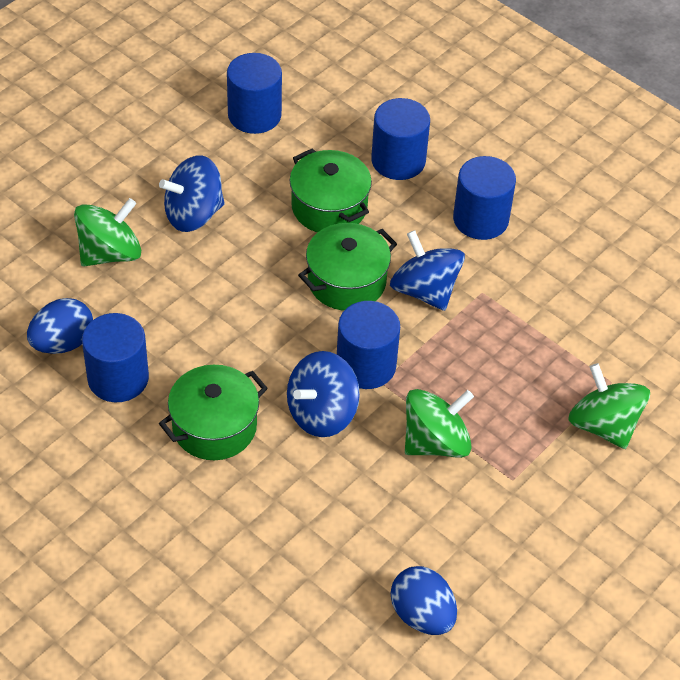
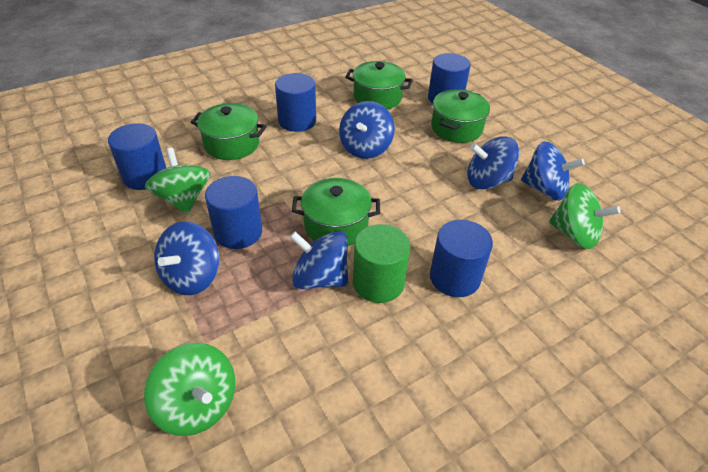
blue egg: 2 -> 0
blue spinning top: 3 -> 5
green cylinder: 0 -> 1
green pot: 3 -> 4

